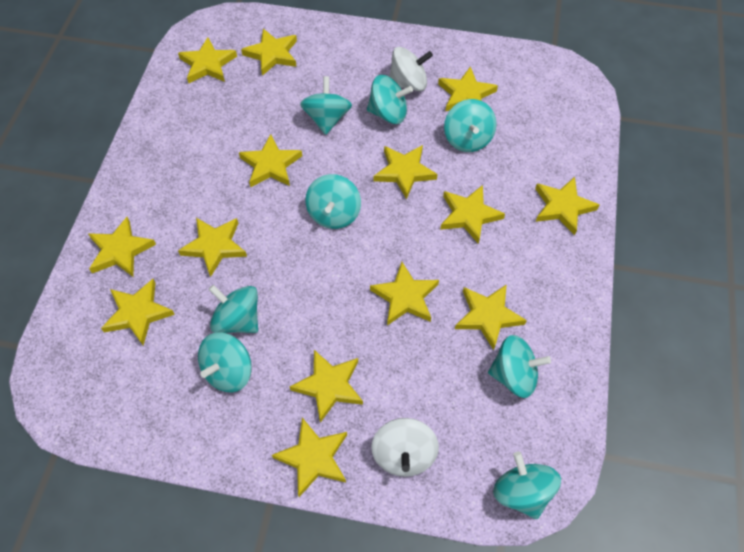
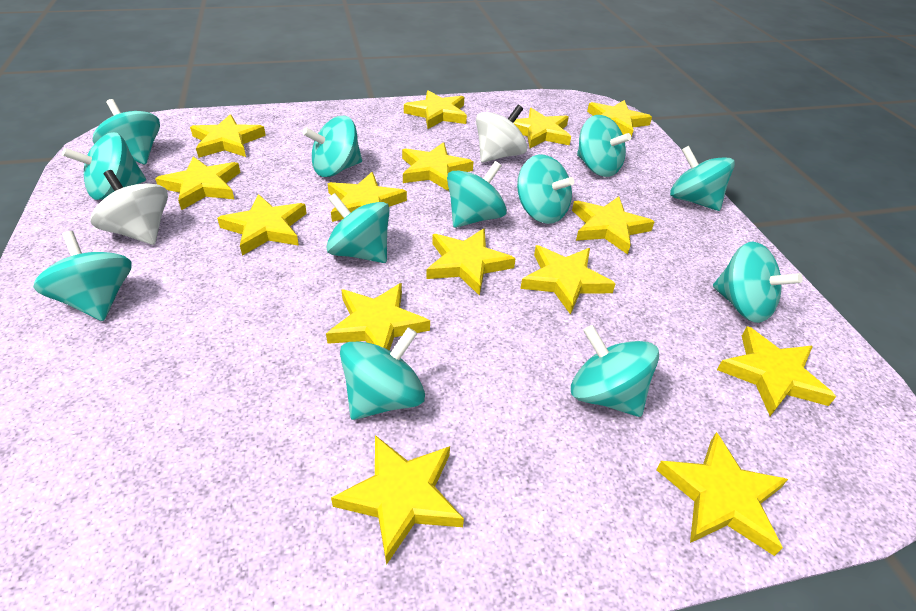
turquoise spinning top: 8 -> 12
yellow star: 14 -> 15

